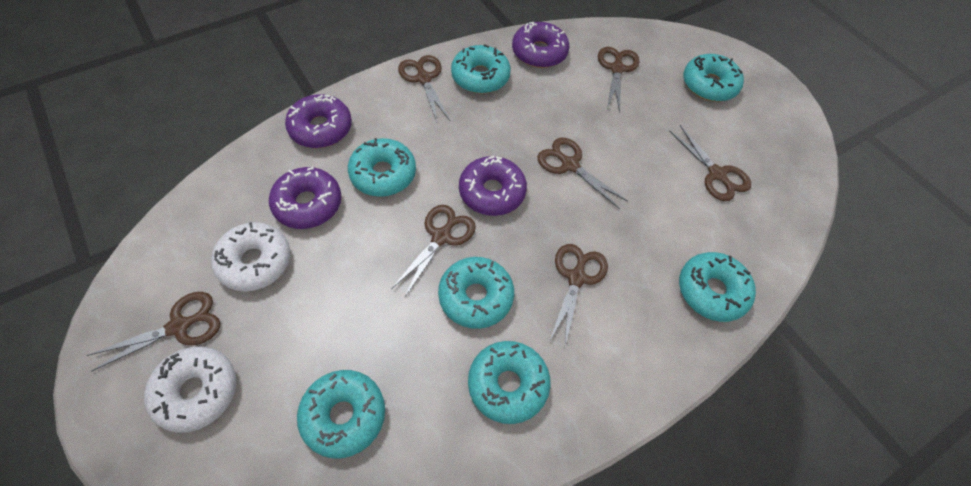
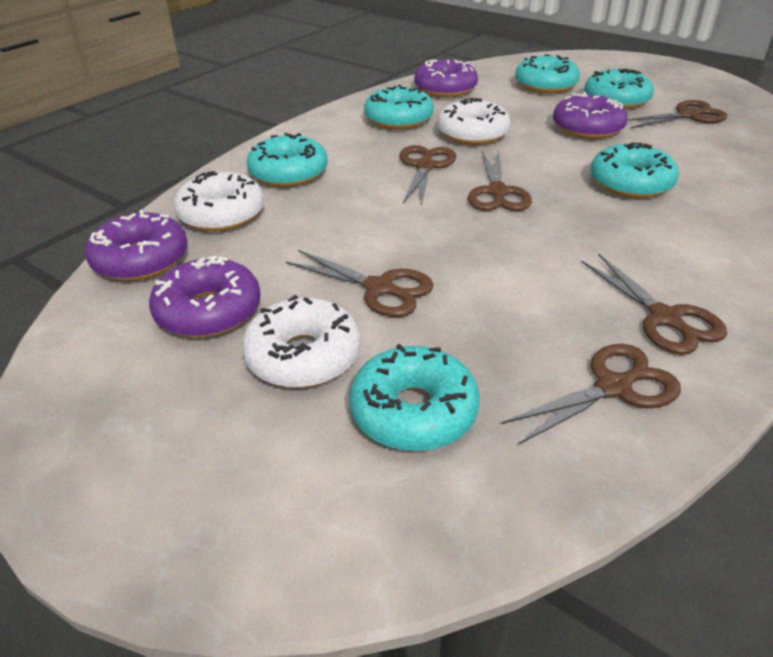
brown scissors: 7 -> 6
turquoise donut: 7 -> 6
white donut: 2 -> 3

